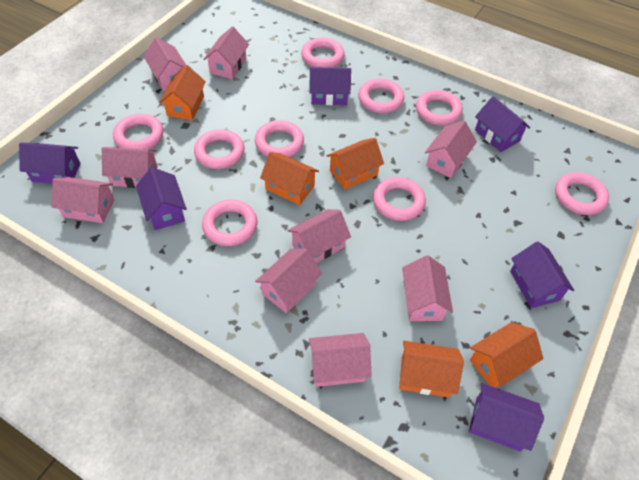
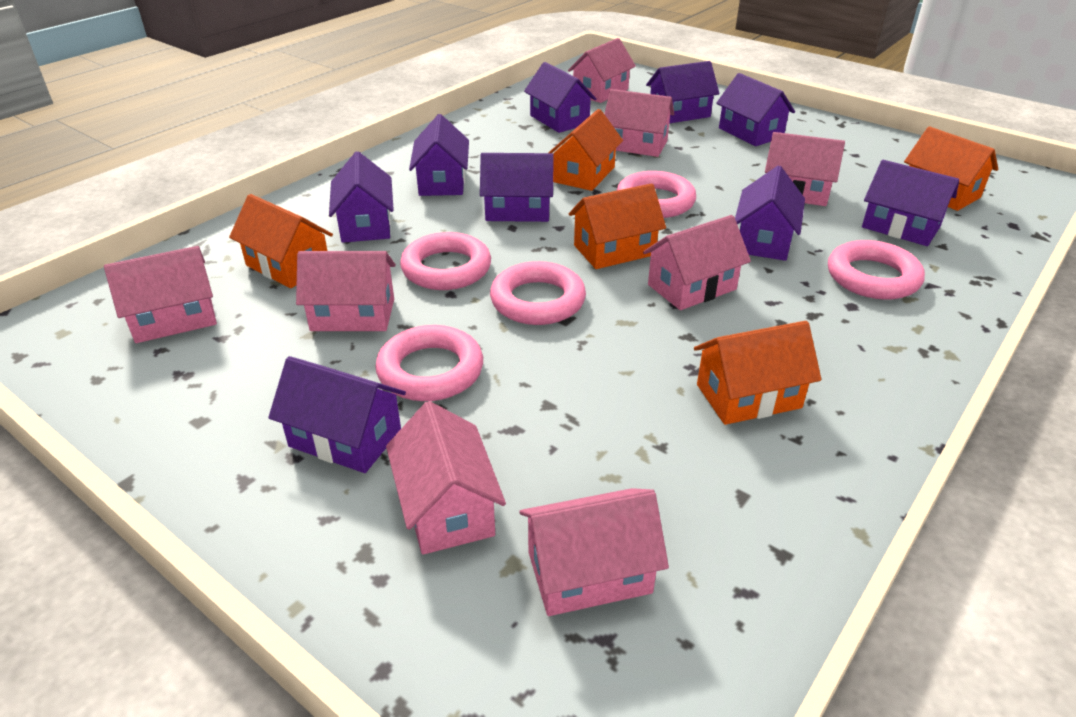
pink house: 9 -> 8
pink ring: 9 -> 5
purple house: 6 -> 9

